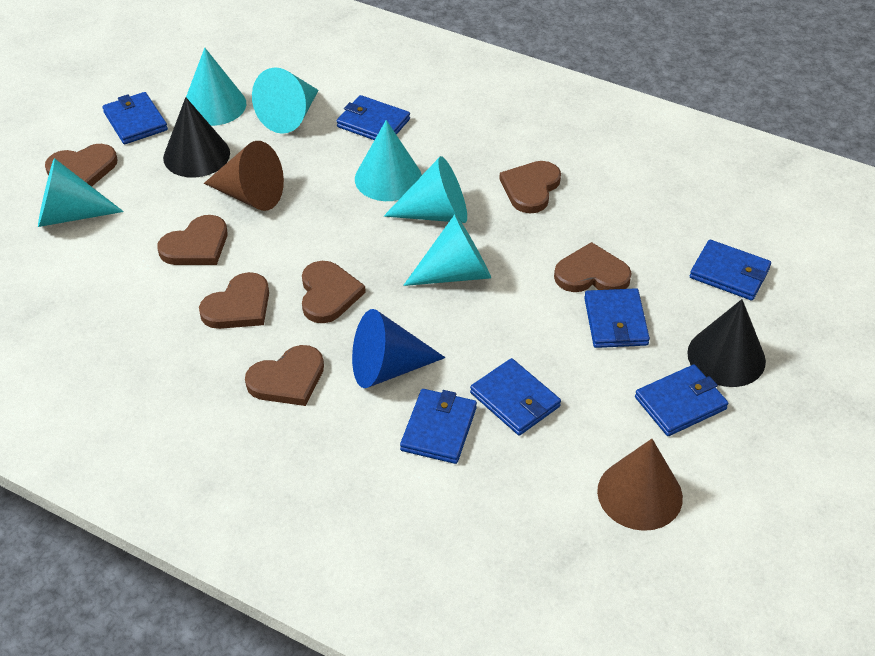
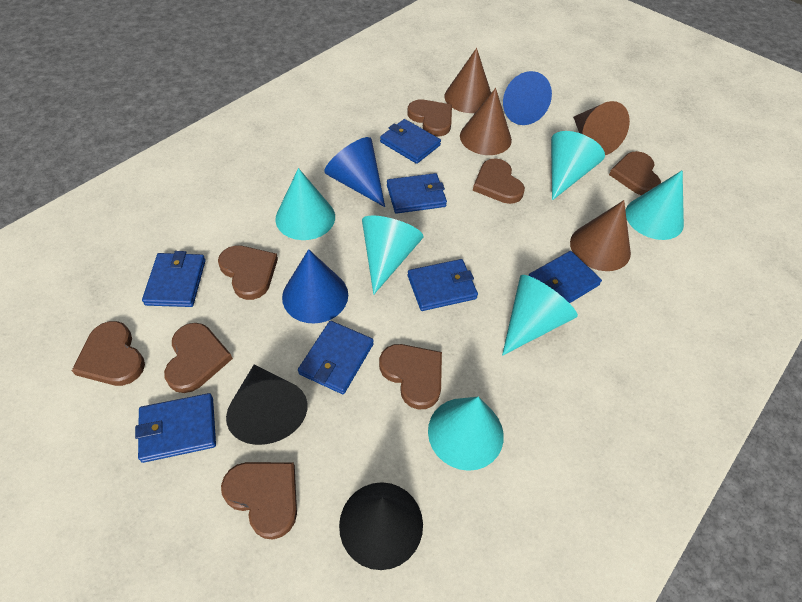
blue cone: 1 -> 3
brown cone: 2 -> 4
brown heart: 7 -> 8

